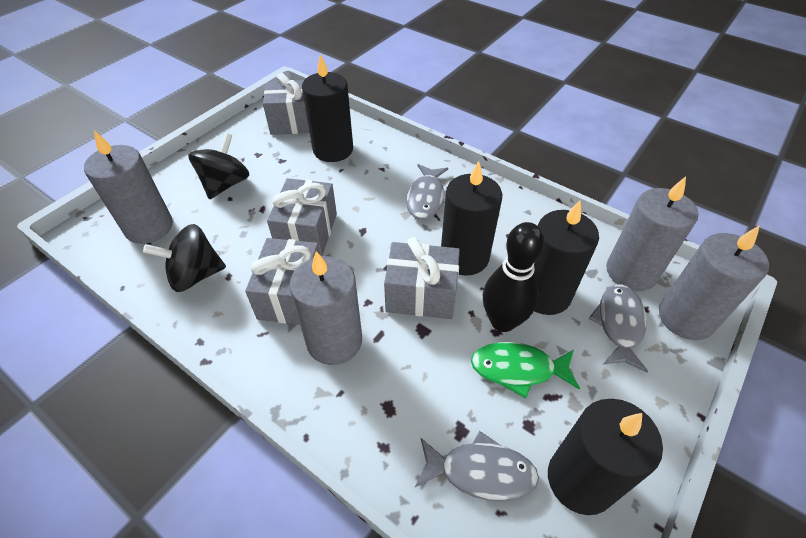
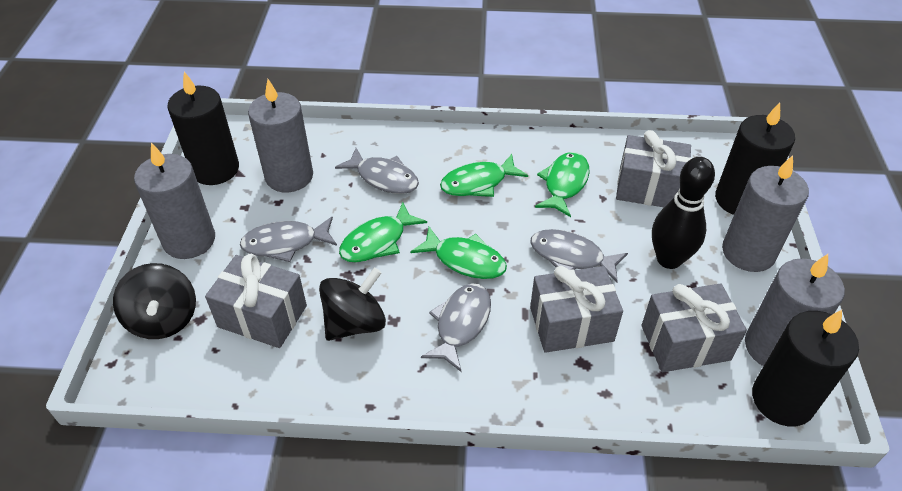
black candle: 4 -> 3
green fish: 1 -> 4
grey fish: 3 -> 4

